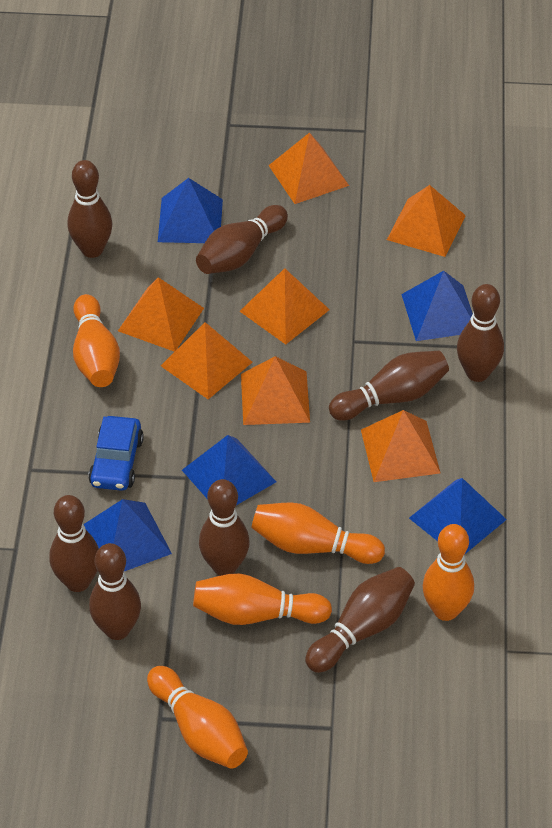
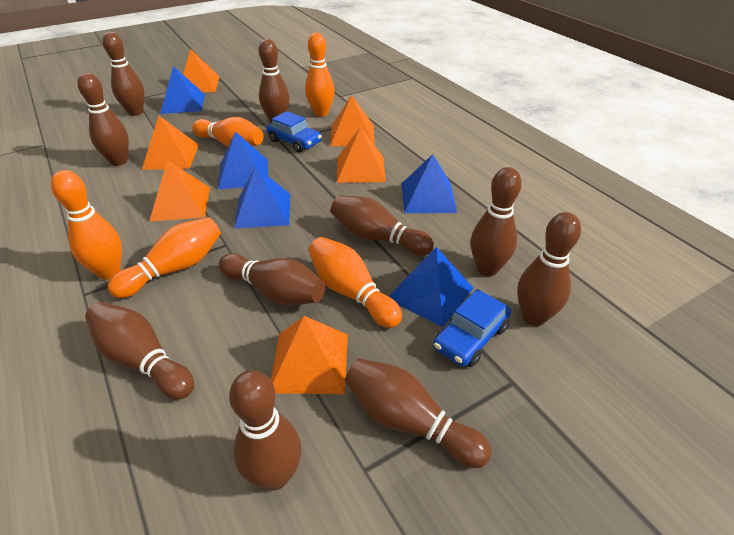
blue car: 1 -> 2
brown bowling pin: 8 -> 10
orange pyramid: 7 -> 6

